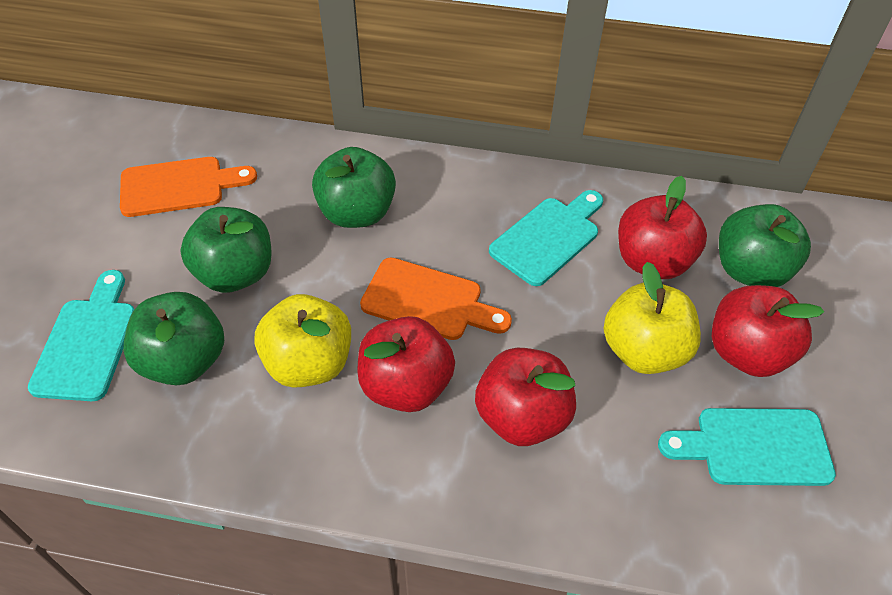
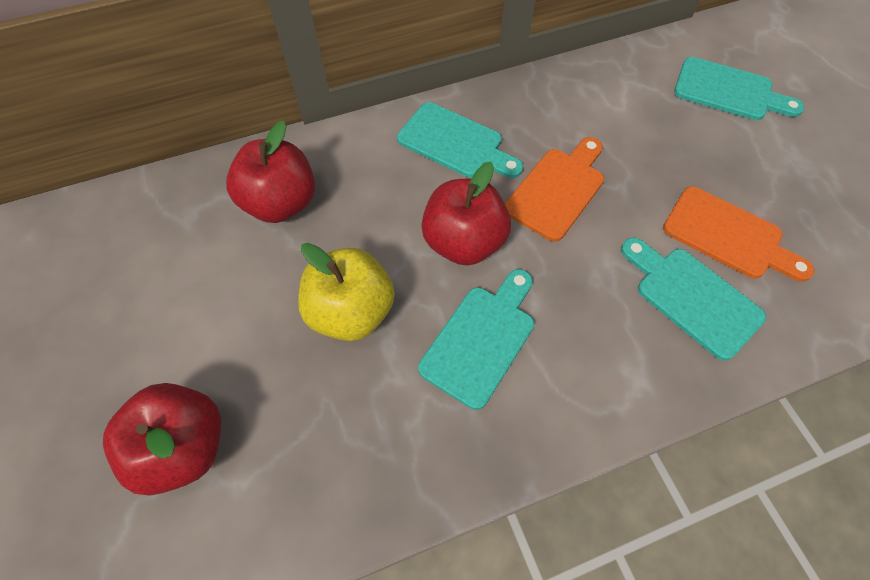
green apple: 4 -> 0
red apple: 4 -> 3
turquoise cutting board: 3 -> 4
yellow apple: 2 -> 1

